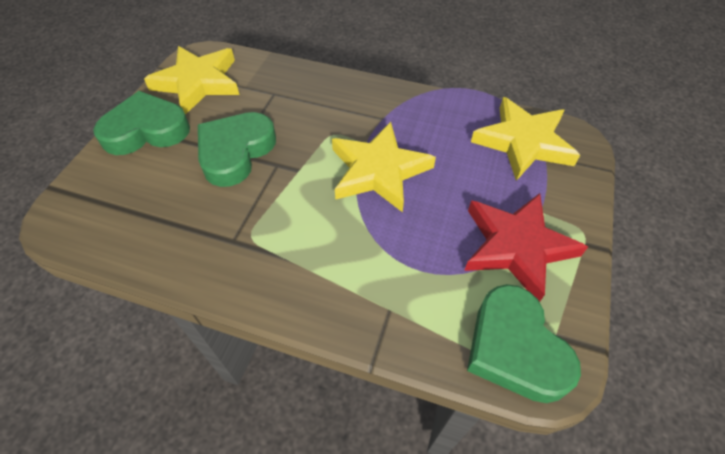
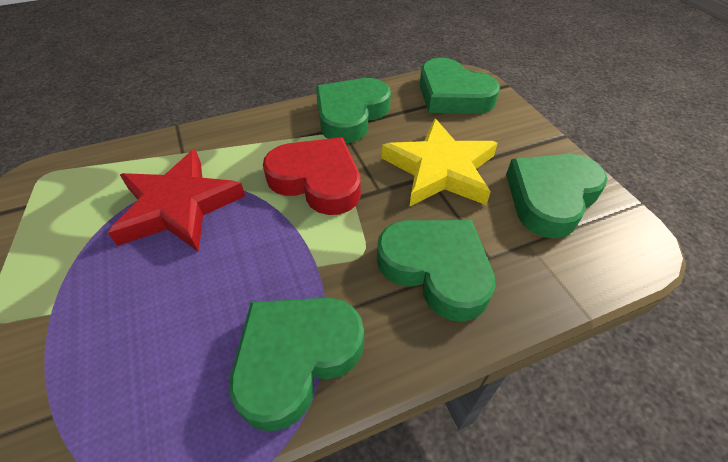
green heart: 3 -> 5
red heart: 0 -> 1
yellow star: 3 -> 1

